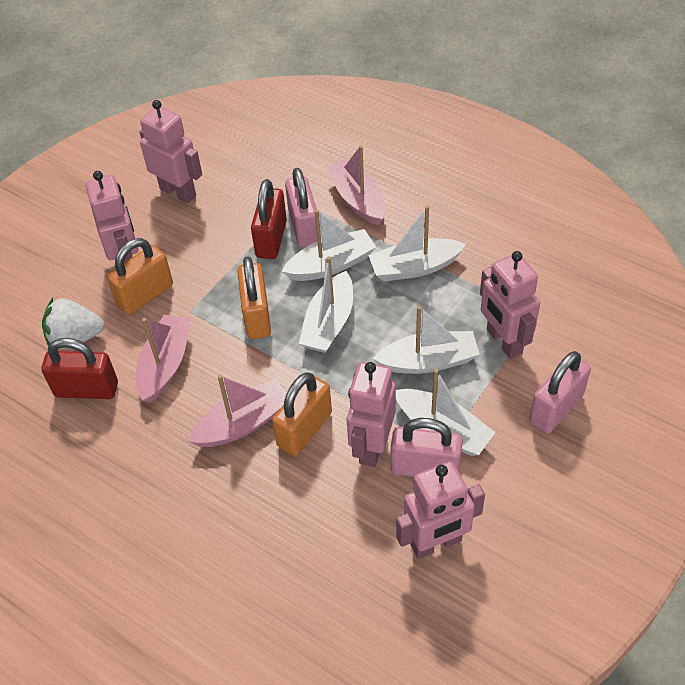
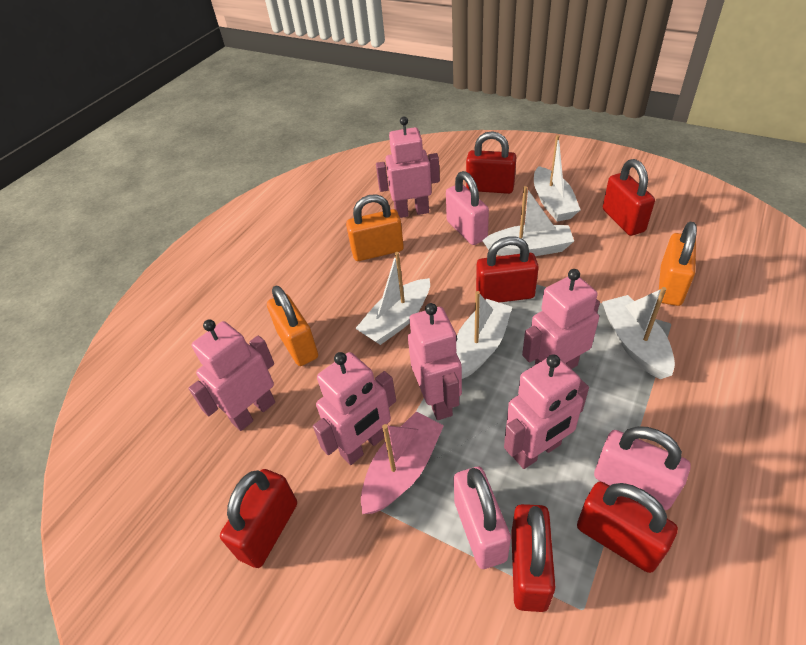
pink boat: 3 -> 1
pink robot: 5 -> 6
red padlock: 2 -> 6
white strawberry: 1 -> 0

